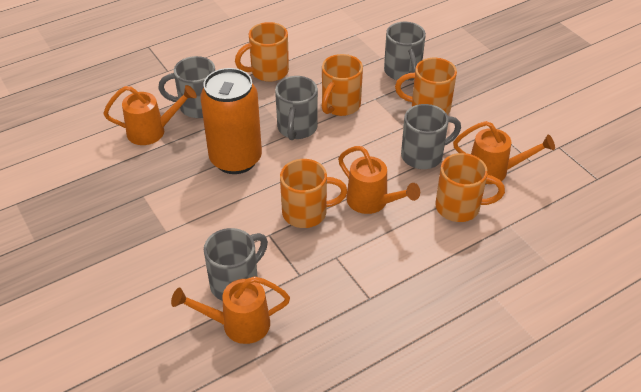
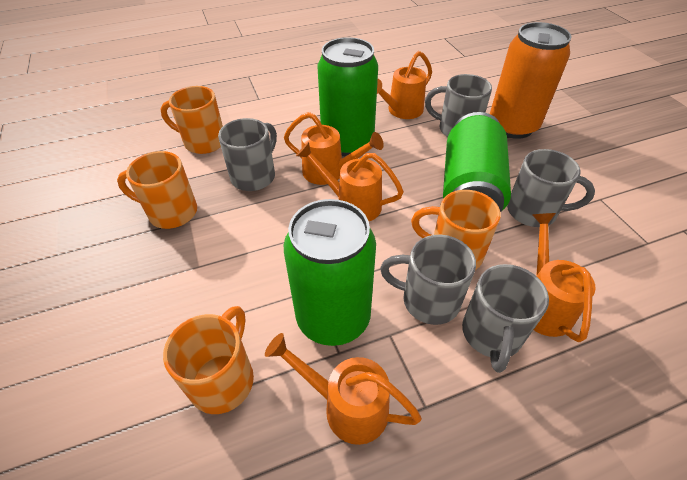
green can: 0 -> 3
orange mug: 5 -> 4
orange watering can: 4 -> 5

